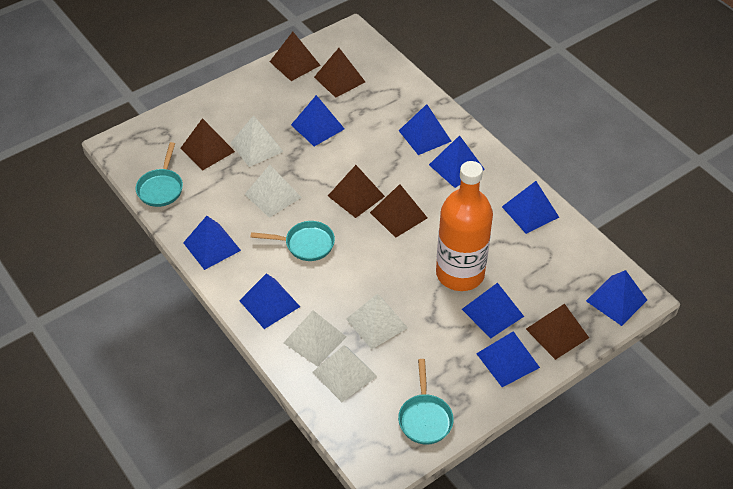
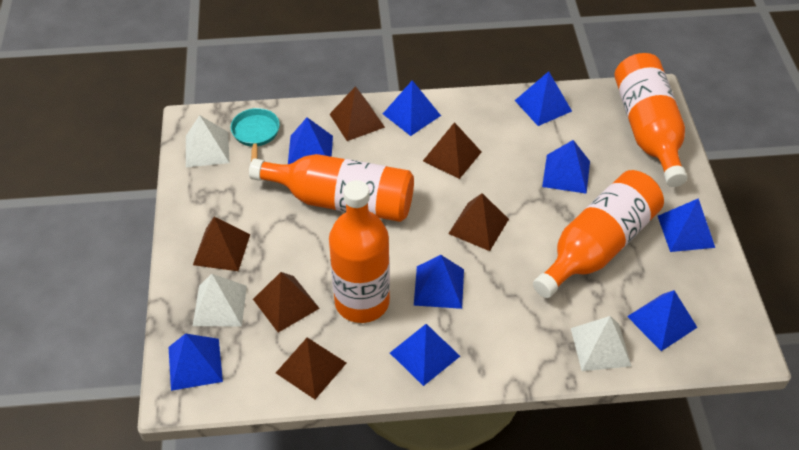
orange bottle: 1 -> 4
turquoise pan: 3 -> 1
white pyramid: 5 -> 3

